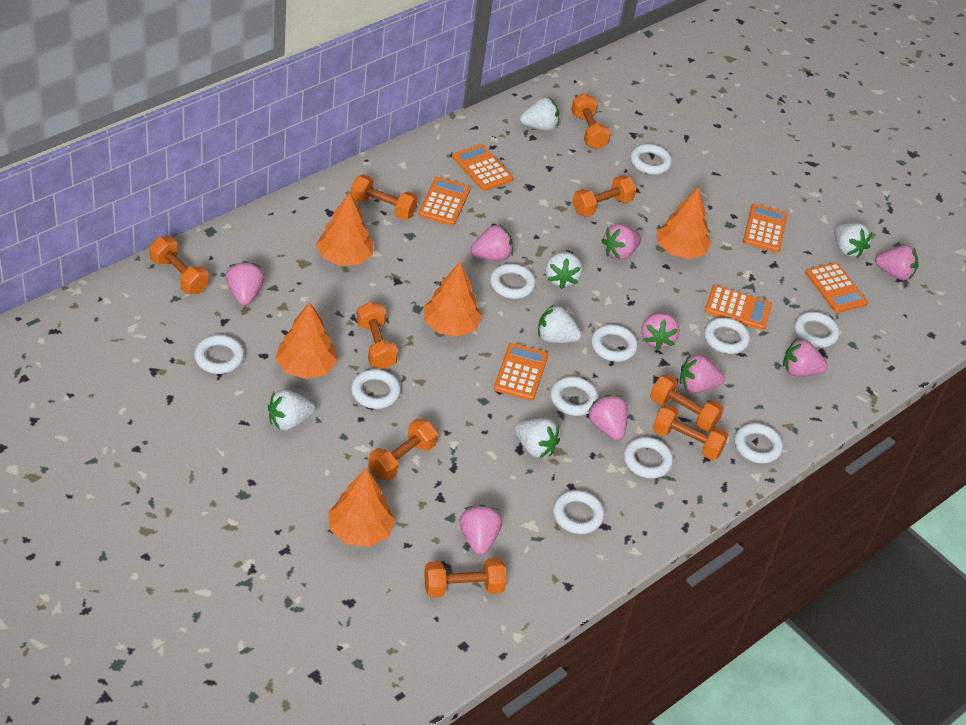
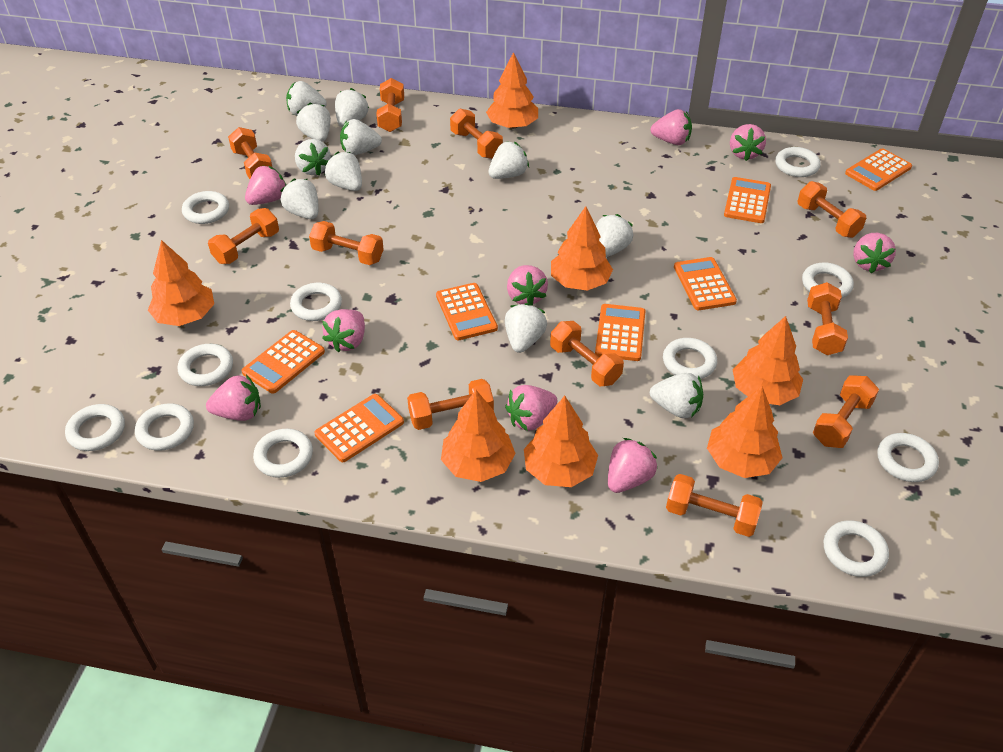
orange calculator: 6 -> 7
orange dumbbell: 9 -> 11
orange tree: 5 -> 7
white strawberry: 6 -> 11

